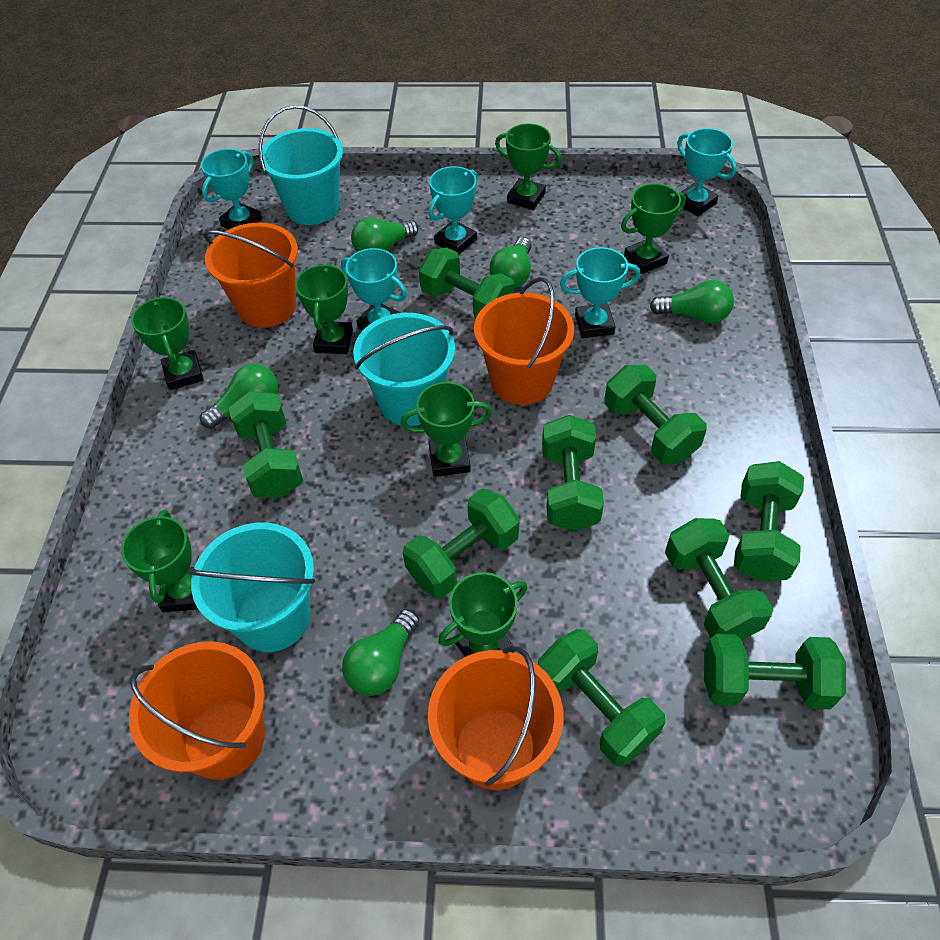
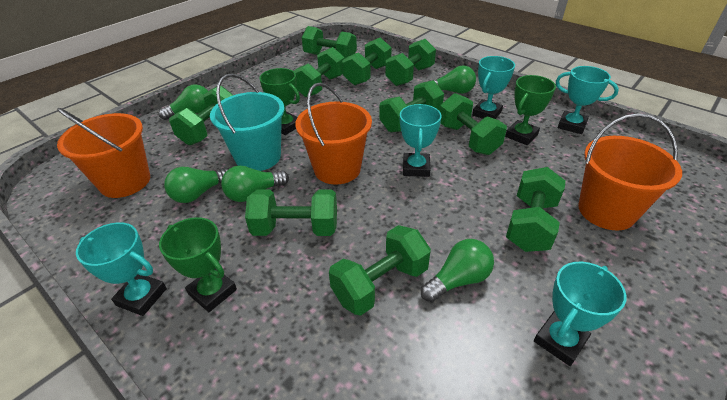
green dumbbell: 9 -> 10
green trophy: 7 -> 3
orange bucket: 4 -> 3
turquoise bucket: 3 -> 1

